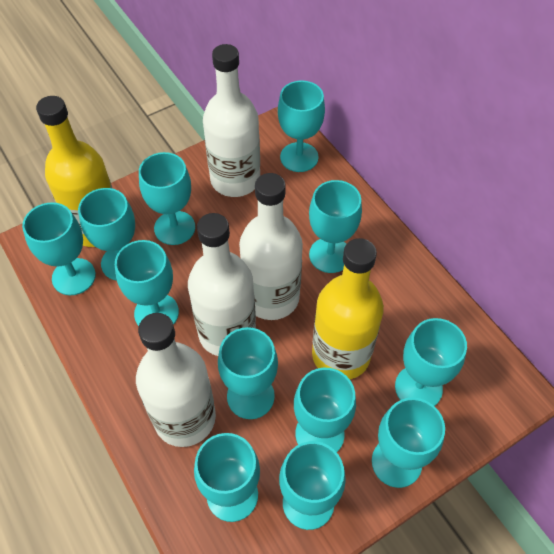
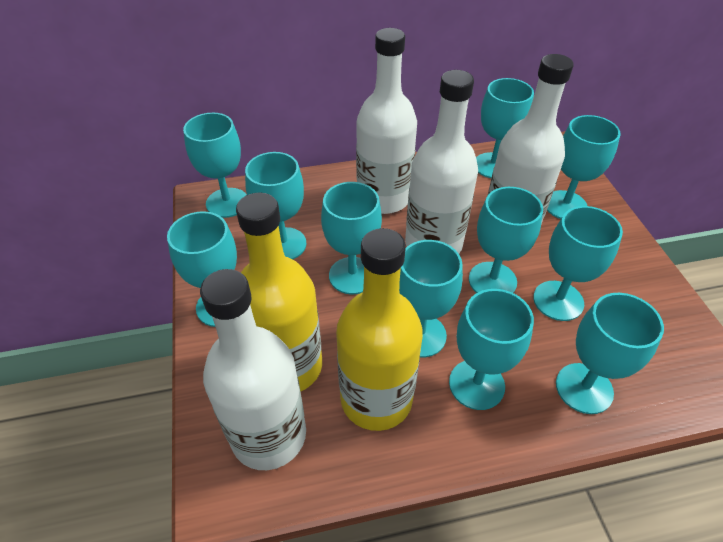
turquoise goblet: 12 -> 11

